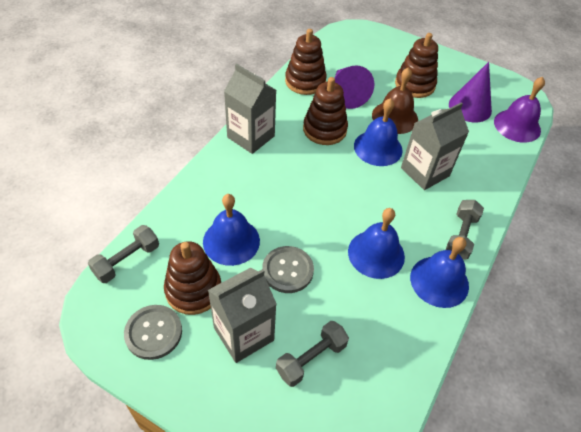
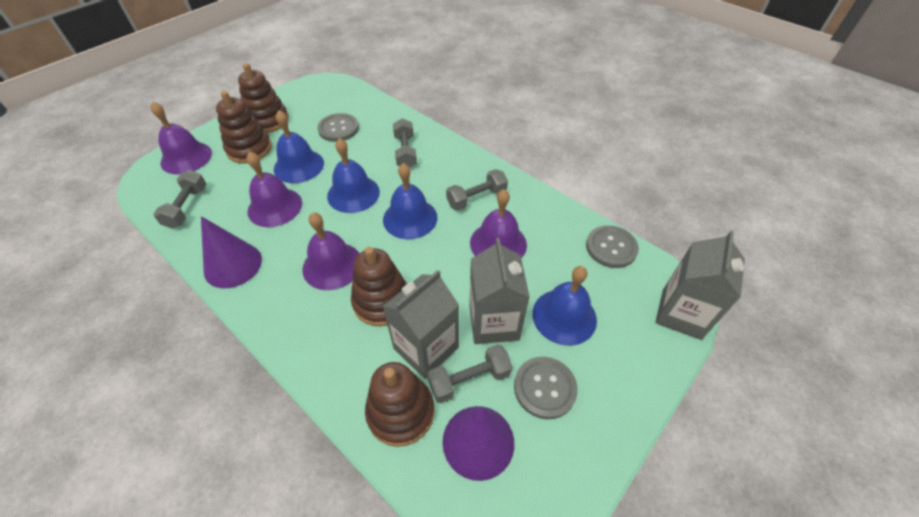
brown bell: 1 -> 0
grey button: 2 -> 3
grey dumbbell: 3 -> 4
purple bell: 1 -> 4

